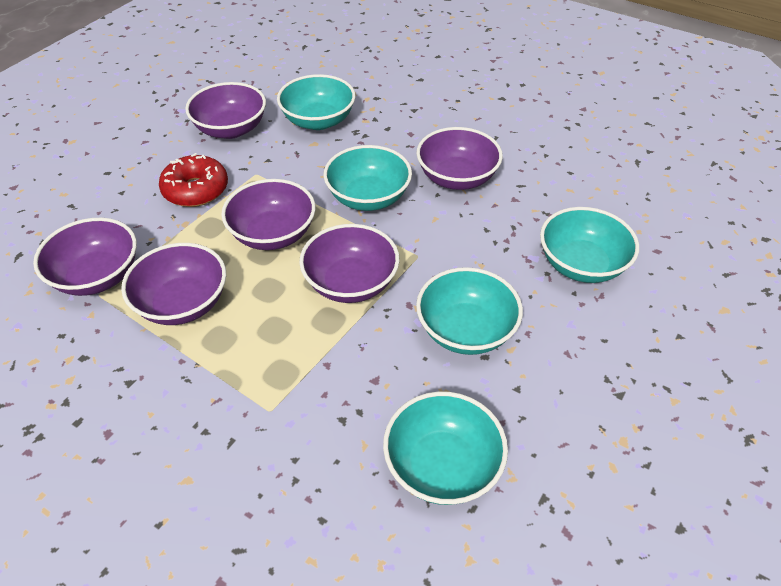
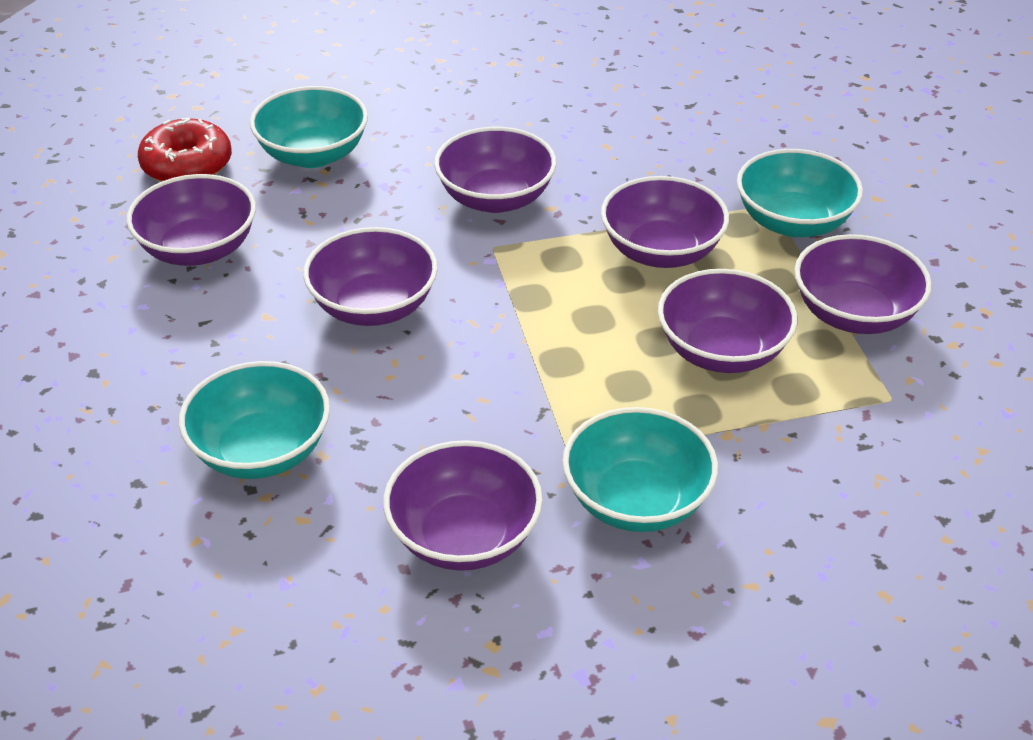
purple bowl: 6 -> 7
turquoise bowl: 5 -> 4

